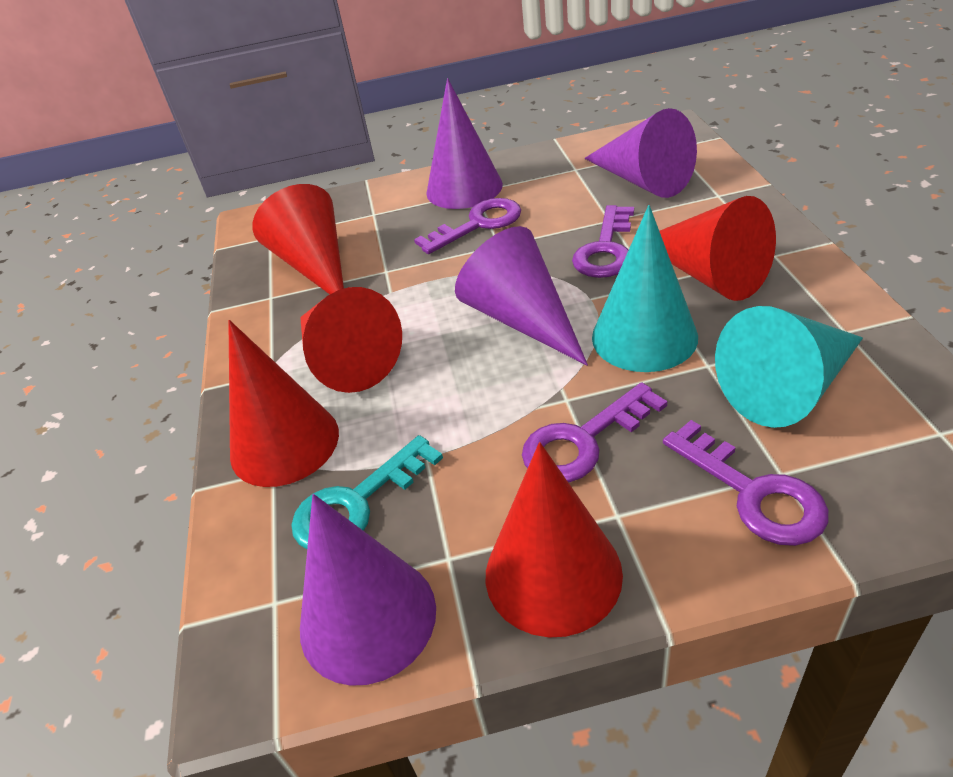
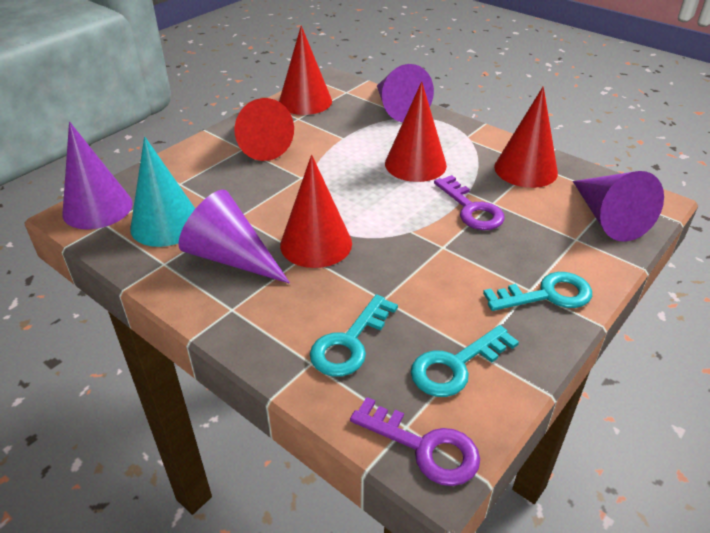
purple key: 4 -> 2
turquoise cone: 2 -> 1
turquoise key: 1 -> 3

